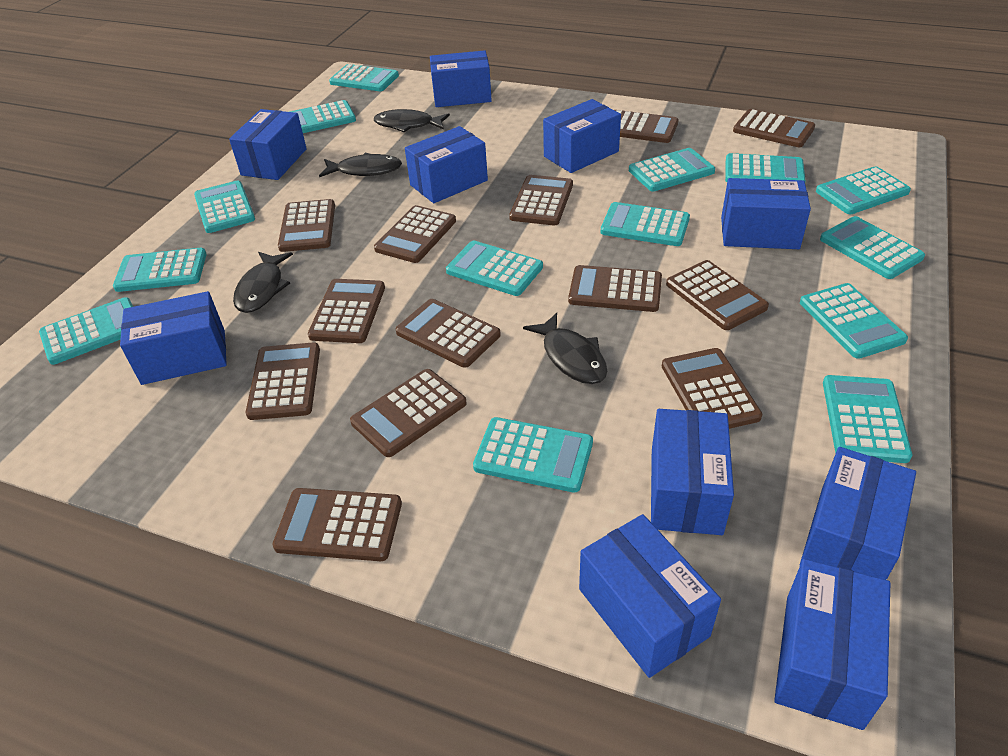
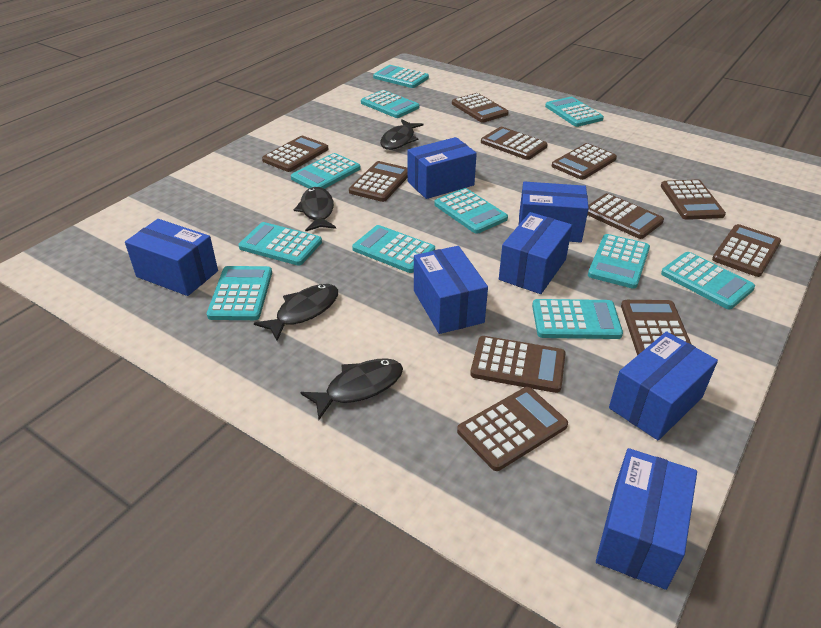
blue box: 10 -> 7
brown calculator: 13 -> 11
turquoise calculator: 14 -> 11

